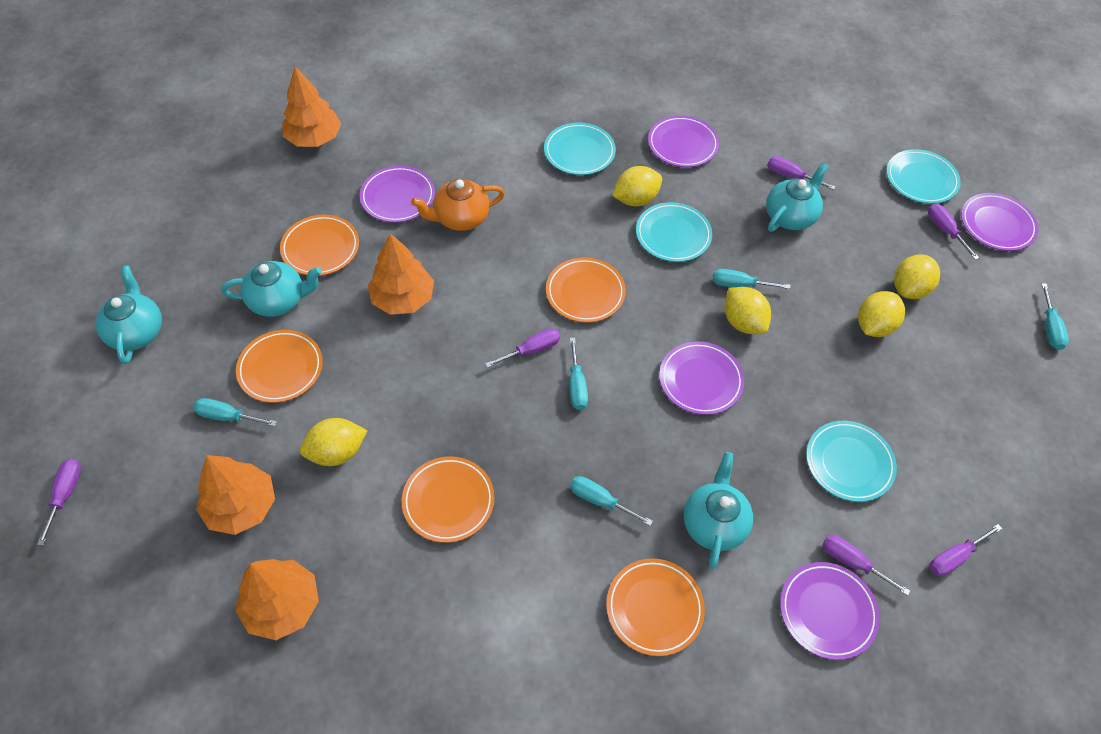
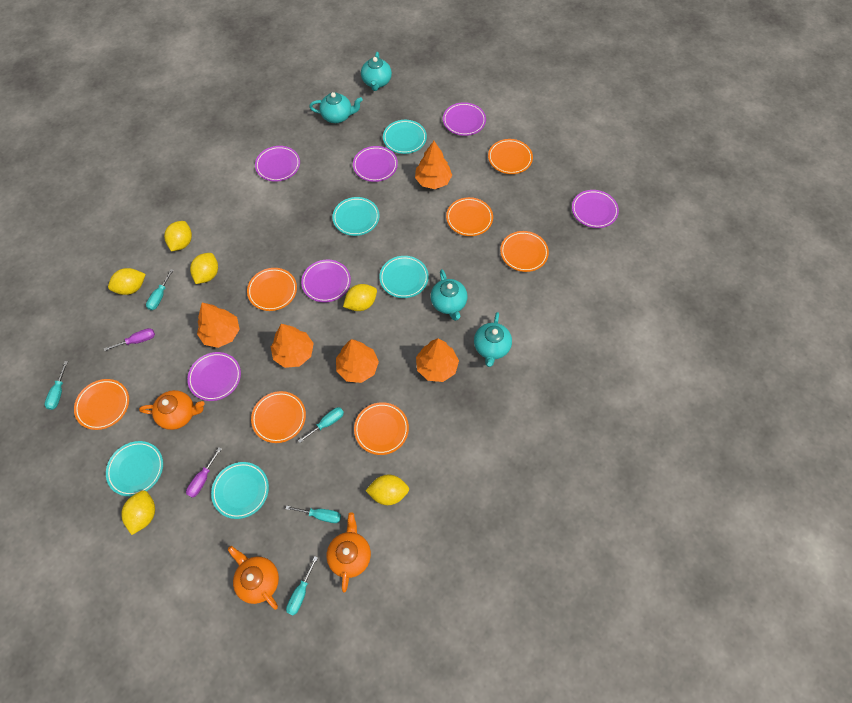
orange plate: 5 -> 7
orange teapot: 1 -> 3
orange tree: 4 -> 5
purple plate: 5 -> 6
purple screwdriver: 6 -> 2
turquoise plate: 4 -> 5
yellow lemon: 5 -> 6

